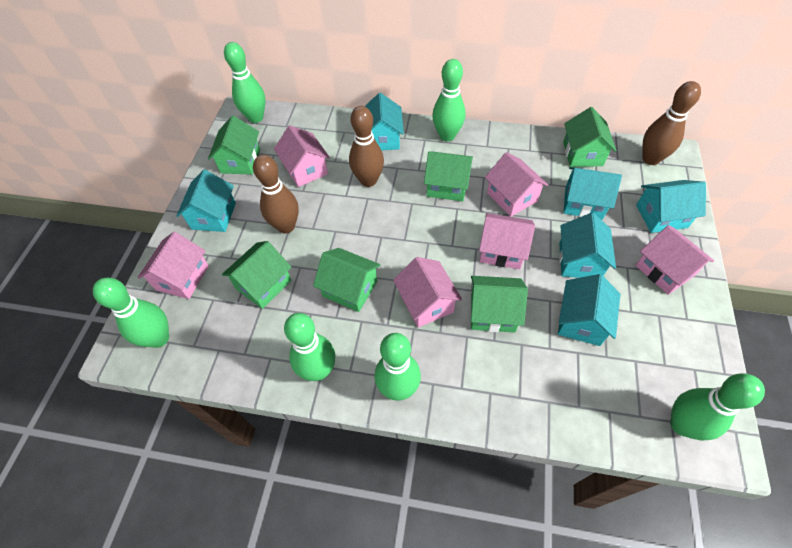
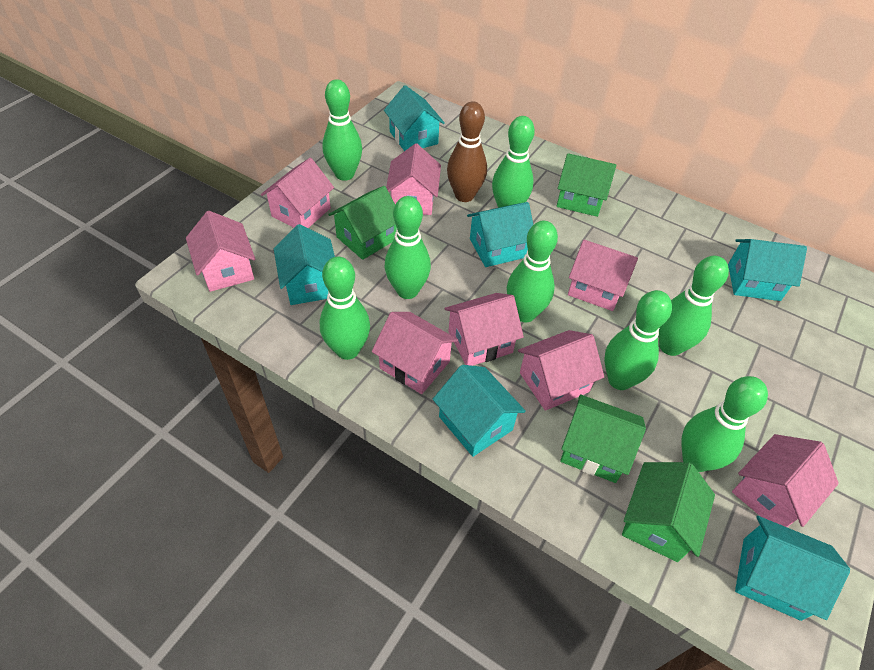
brown bowling pin: 3 -> 1
green bowling pin: 6 -> 8
green house: 6 -> 4
pink house: 6 -> 8

